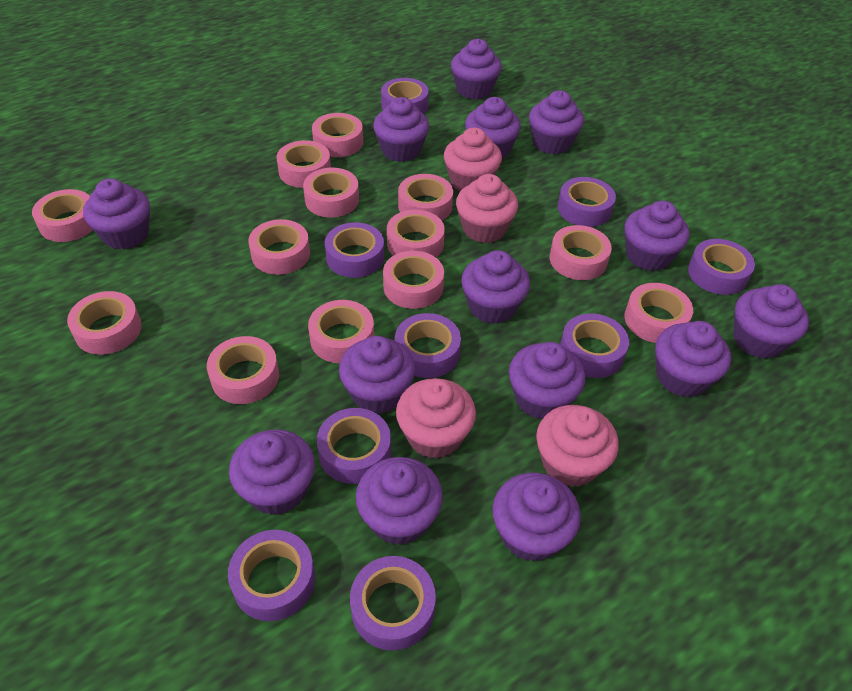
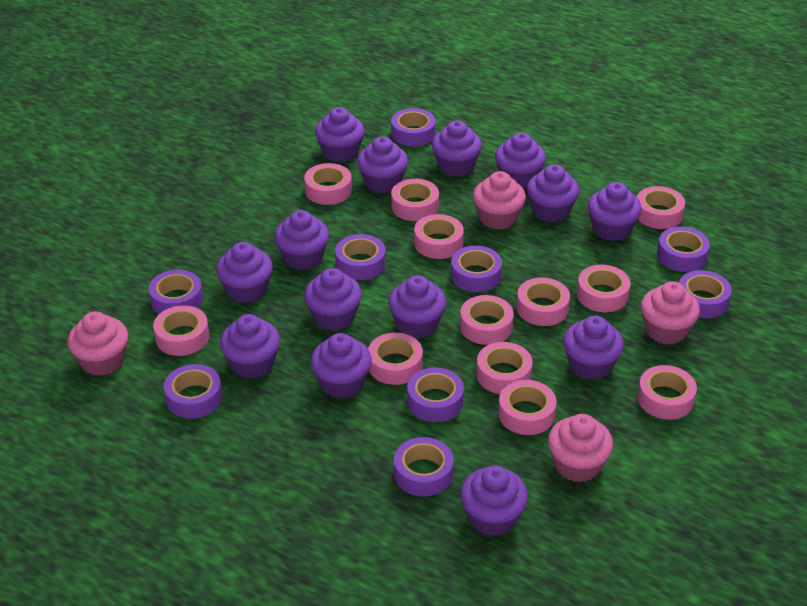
pink tape: 13 -> 12

